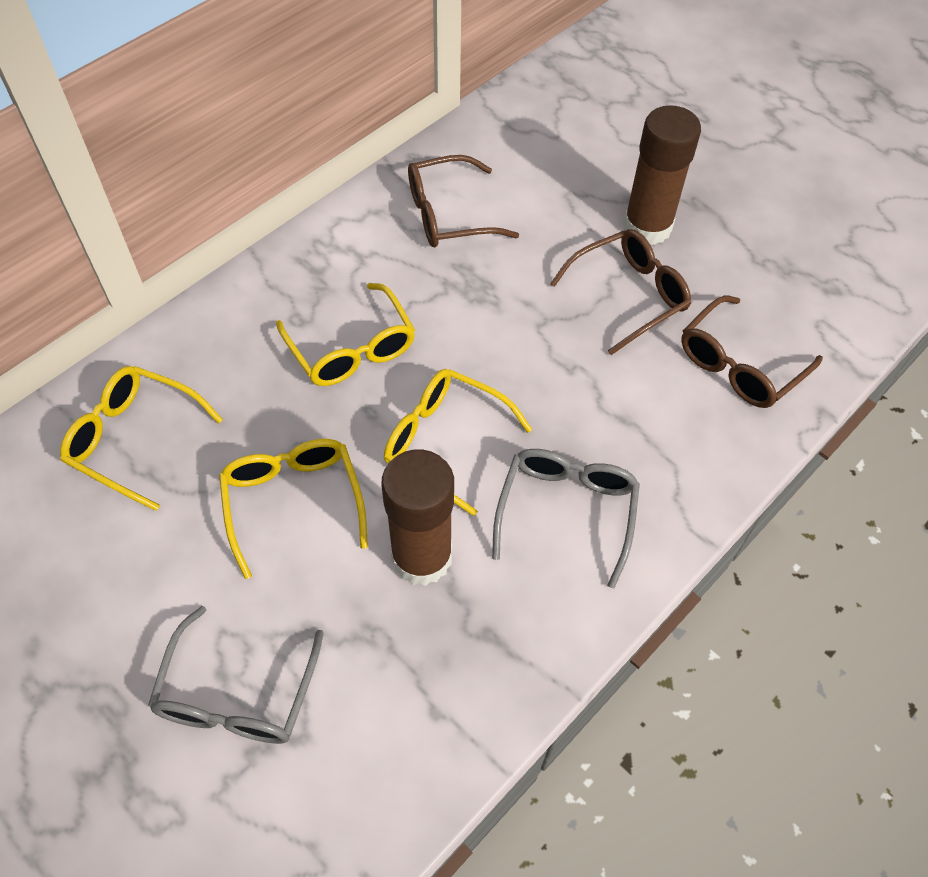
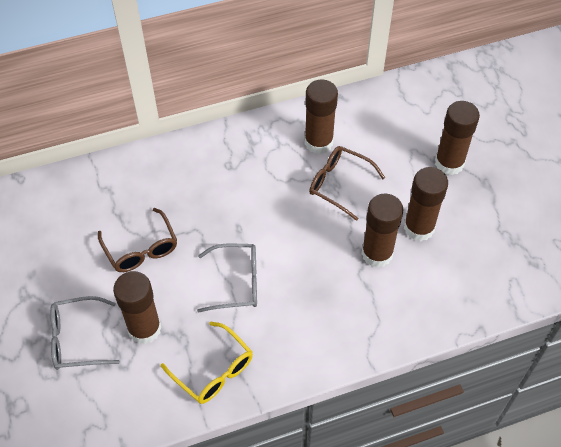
brown glasses: 3 -> 2
brown glue stick: 2 -> 5
yellow glasses: 4 -> 1

